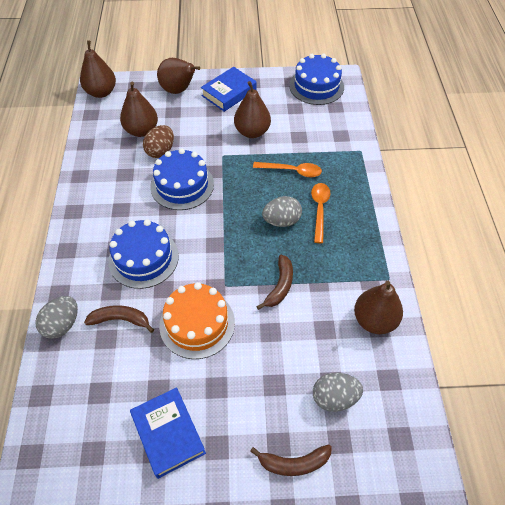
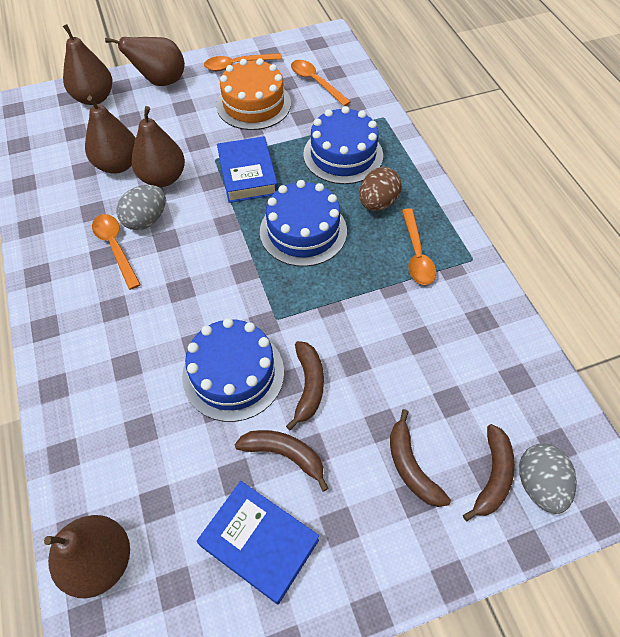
brown banana: 3 -> 4
grey egg: 3 -> 2
orange spoon: 2 -> 4

